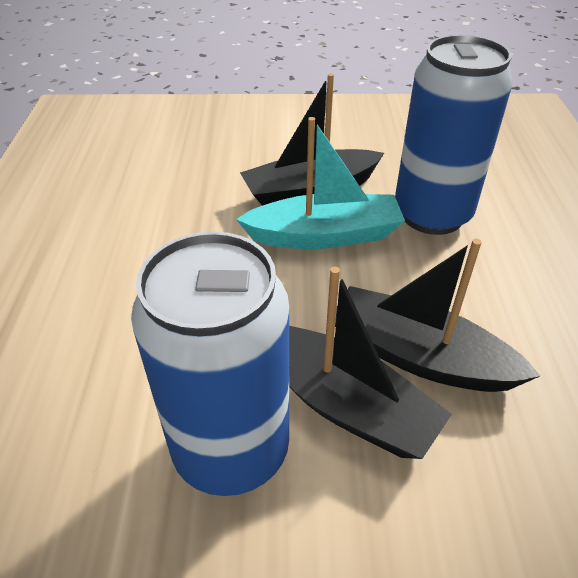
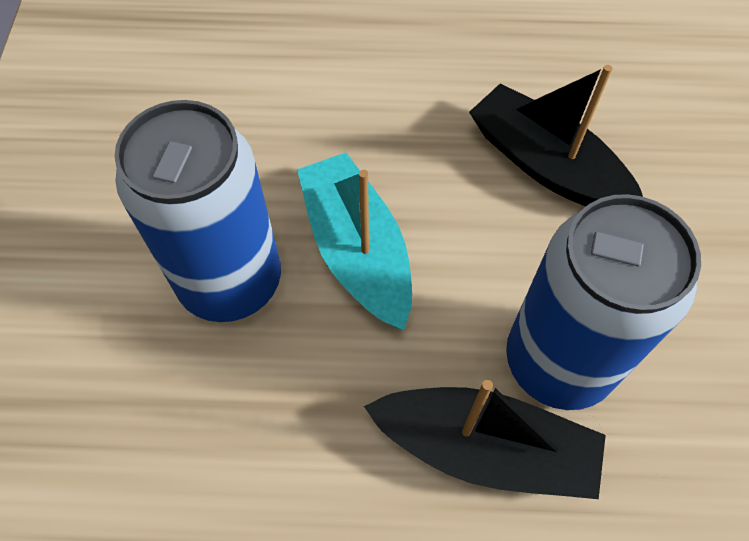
black boat: 3 -> 2

